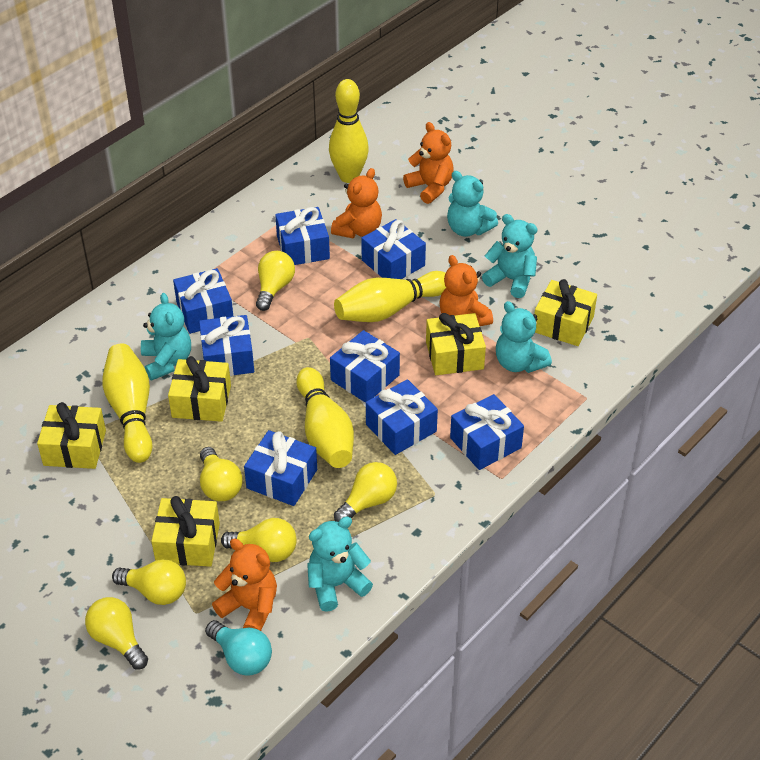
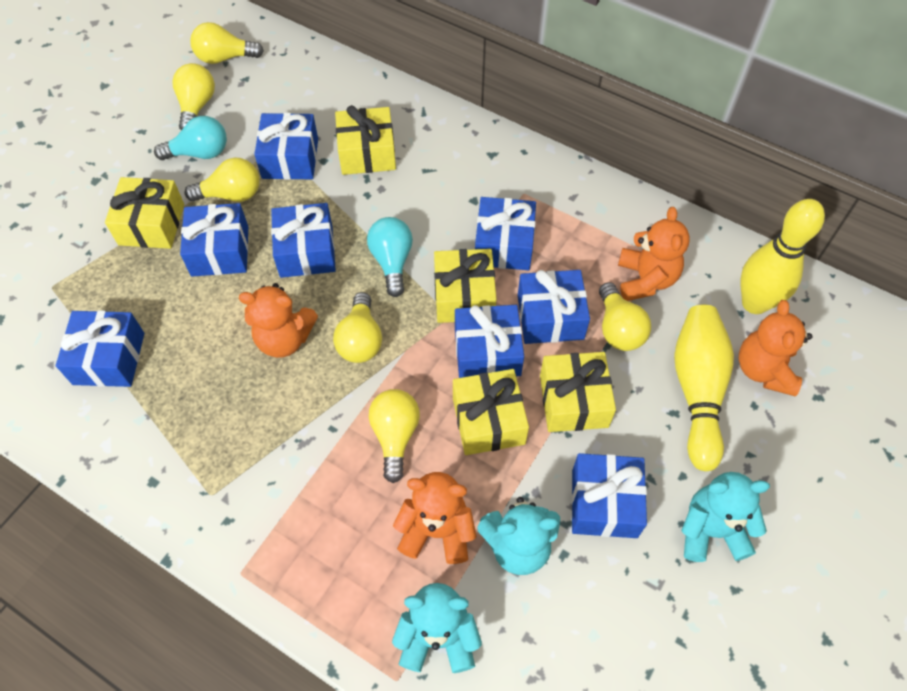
turquoise light bulb: 1 -> 2
turquoise teddy bear: 5 -> 3
yellow bowling pin: 4 -> 2

